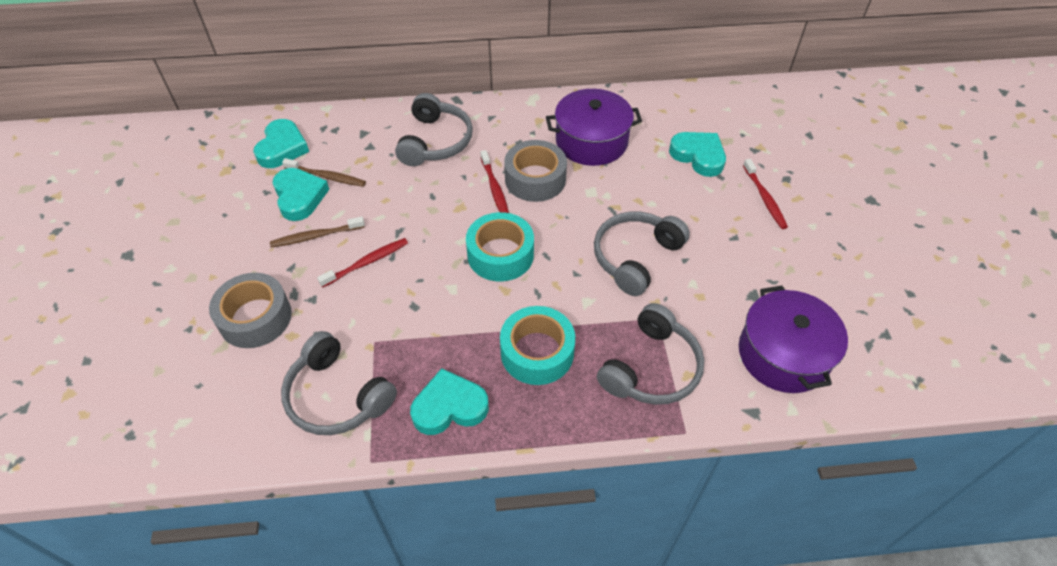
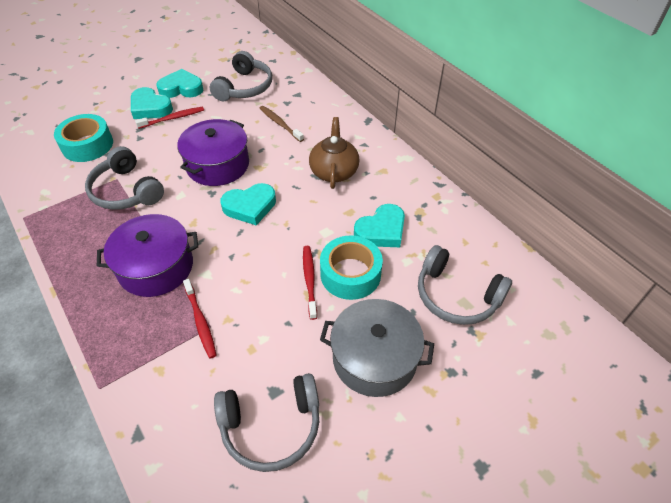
brown teapot: 0 -> 1
brown toothbrush: 2 -> 1
grey pot: 0 -> 1
grey tape: 2 -> 0

